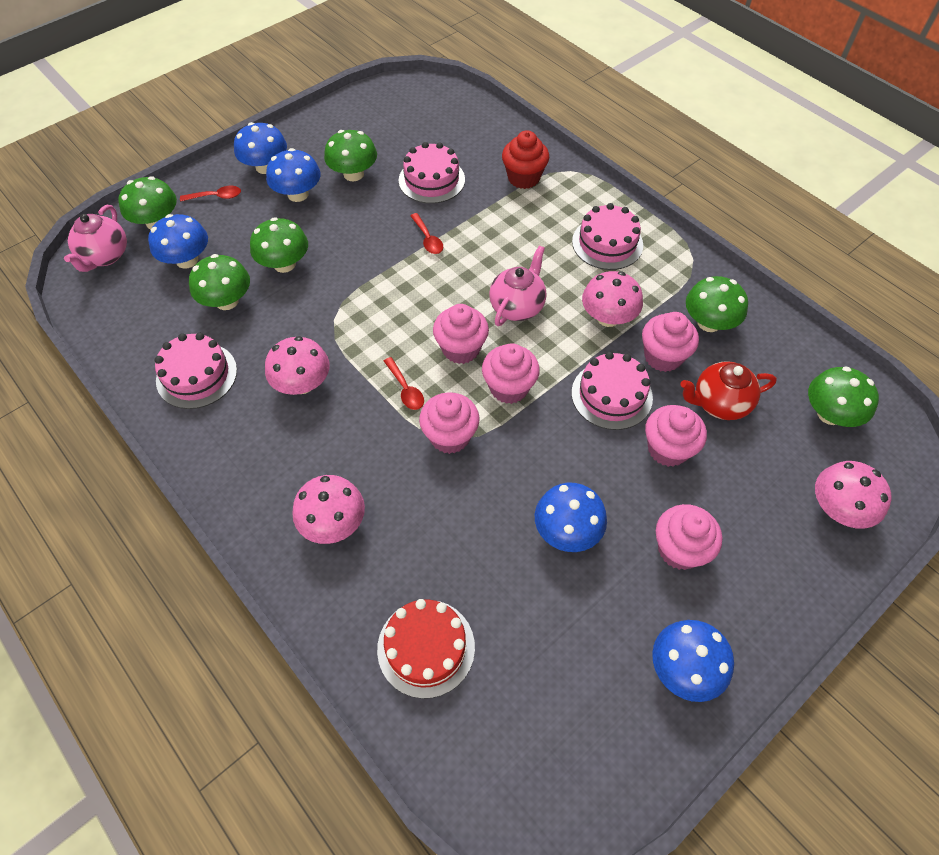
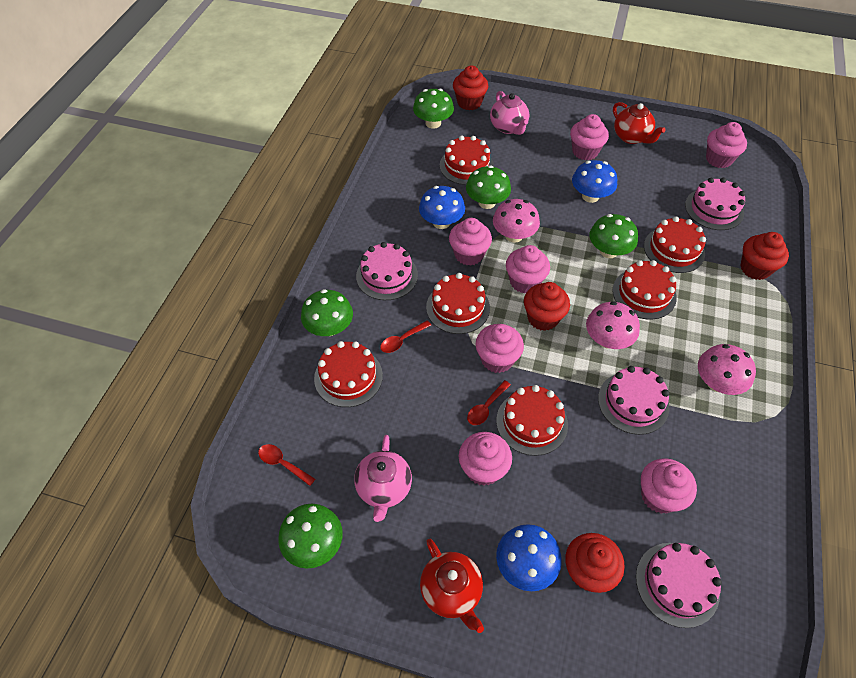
blue mushroom: 5 -> 3
green mushroom: 6 -> 5
pink cupcake: 6 -> 7
pink mushroom: 4 -> 3
red cake: 1 -> 6
red cupcake: 1 -> 4
red teapot: 1 -> 2

